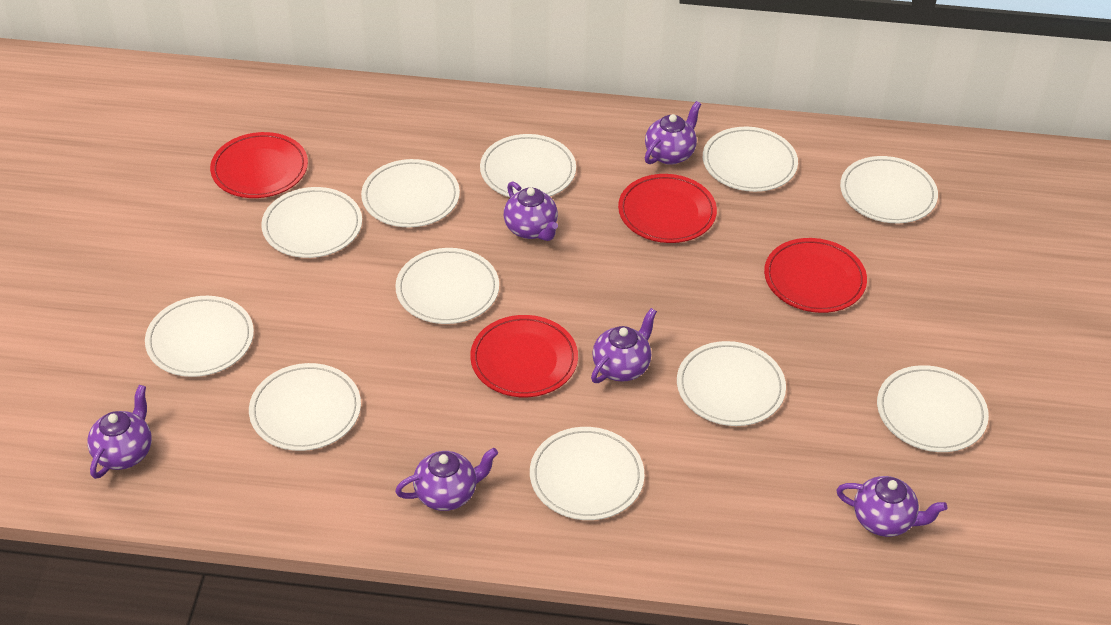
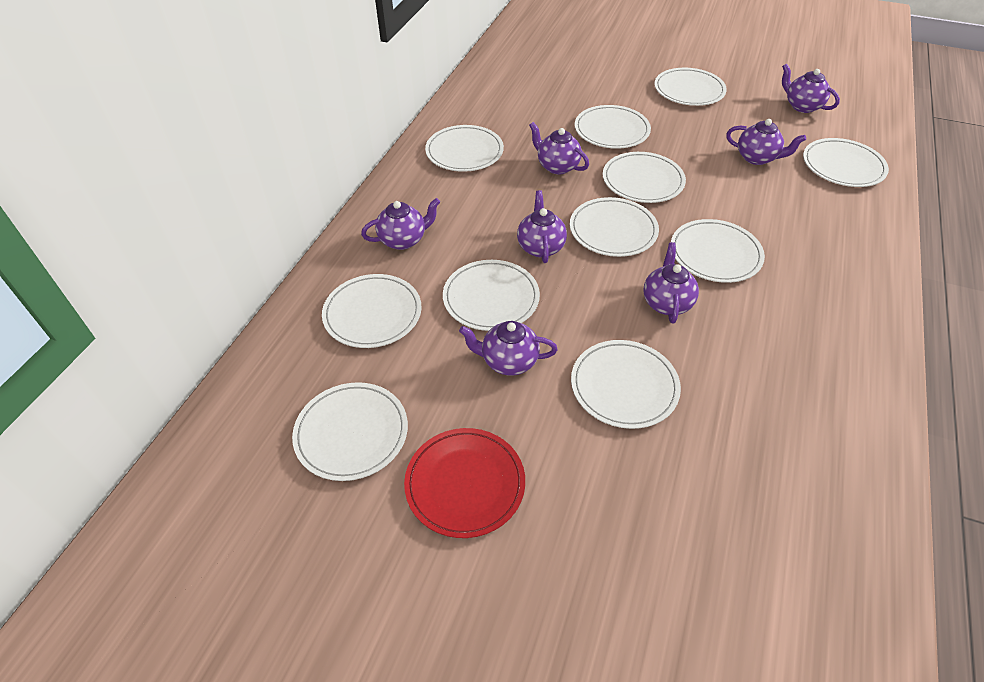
purple teapot: 6 -> 7
red plate: 4 -> 1

